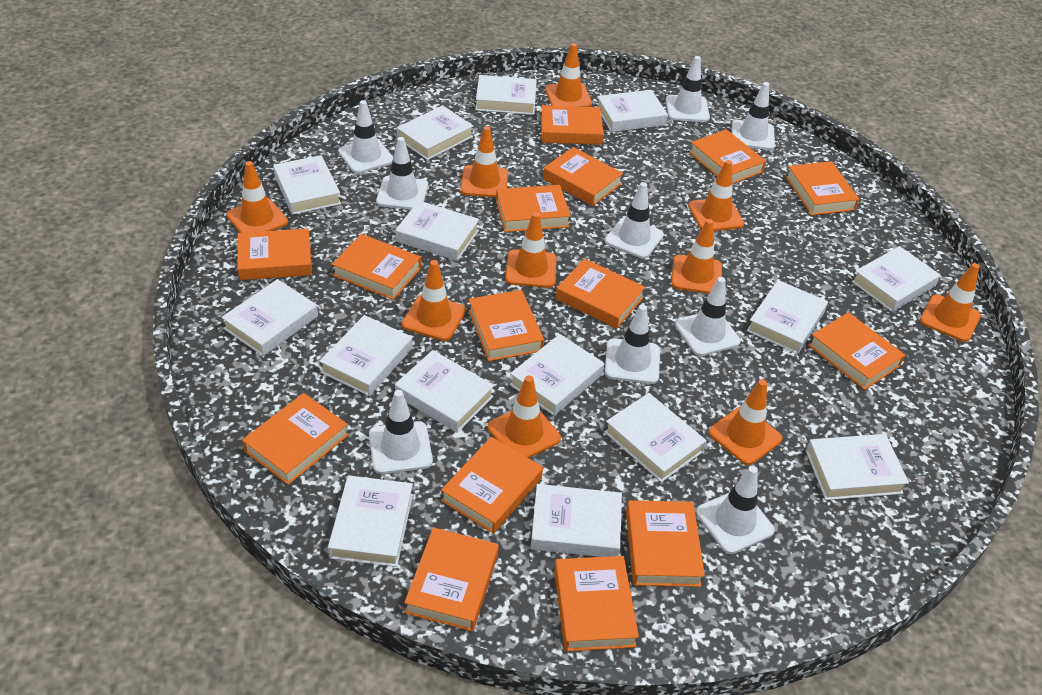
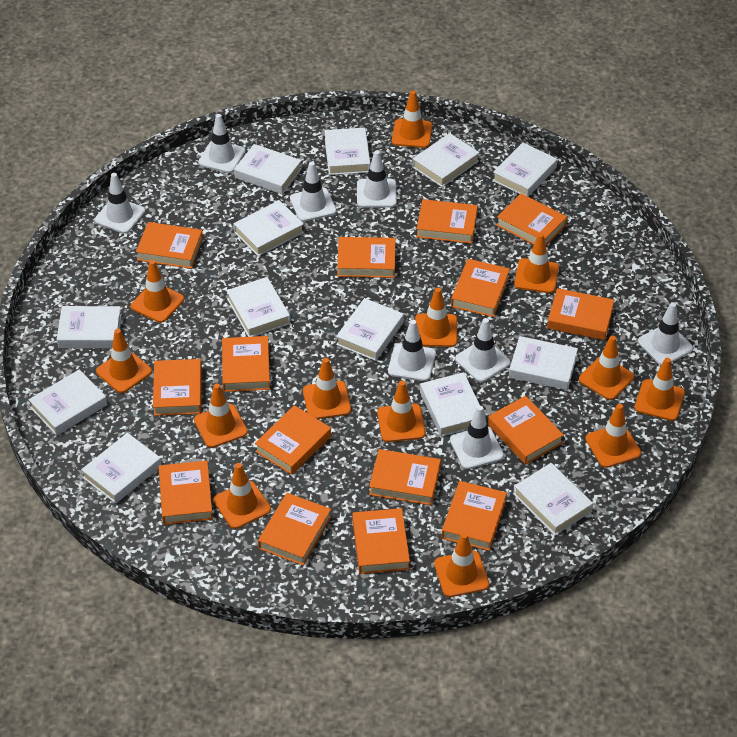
orange traffic cone: 10 -> 13
white book: 15 -> 13
white traffic cone: 9 -> 8

